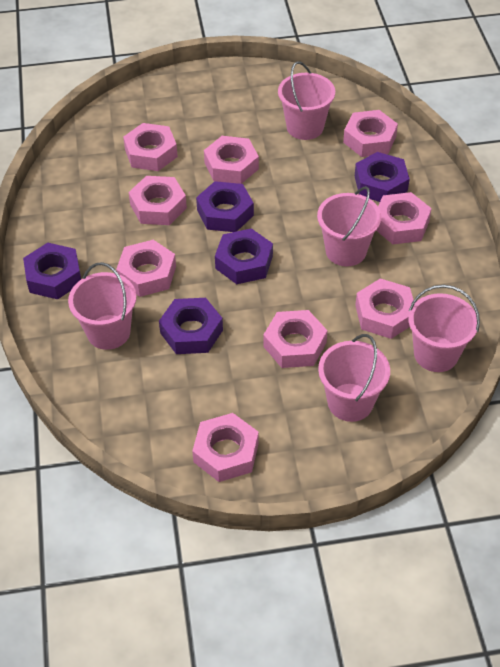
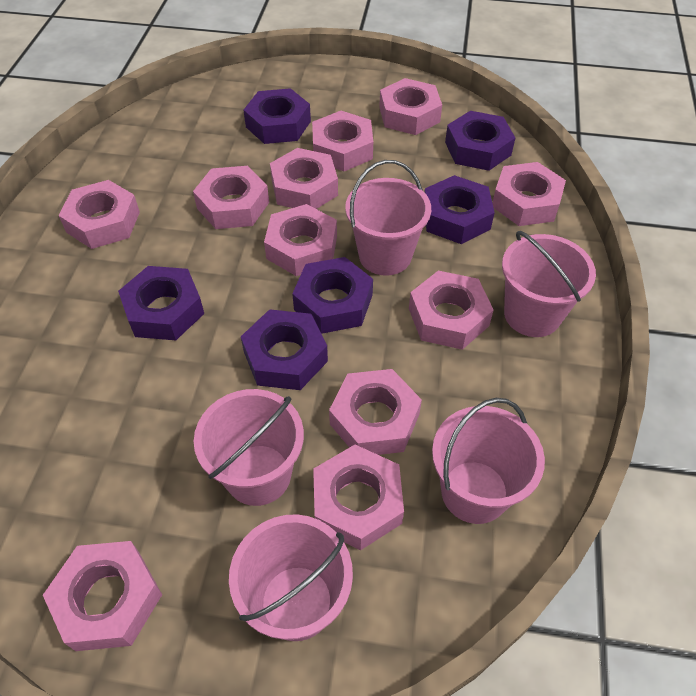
pink nut: 9 -> 11
purple nut: 5 -> 6

